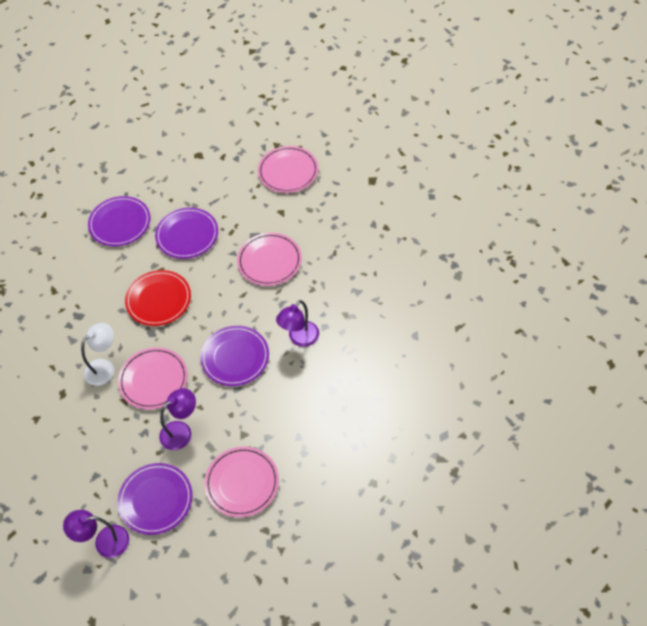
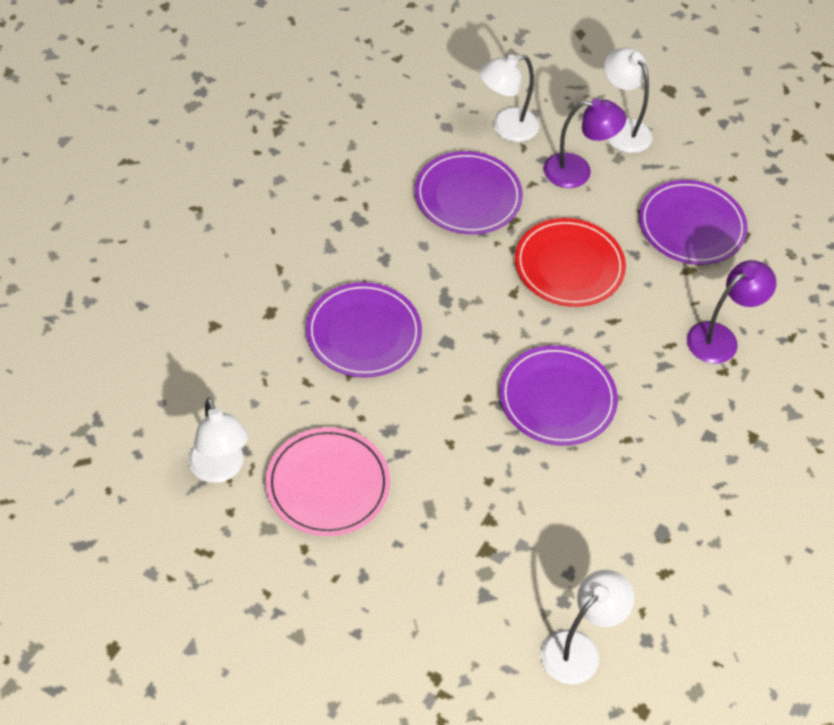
pink plate: 4 -> 1
purple lamp: 3 -> 2
white lamp: 1 -> 4

